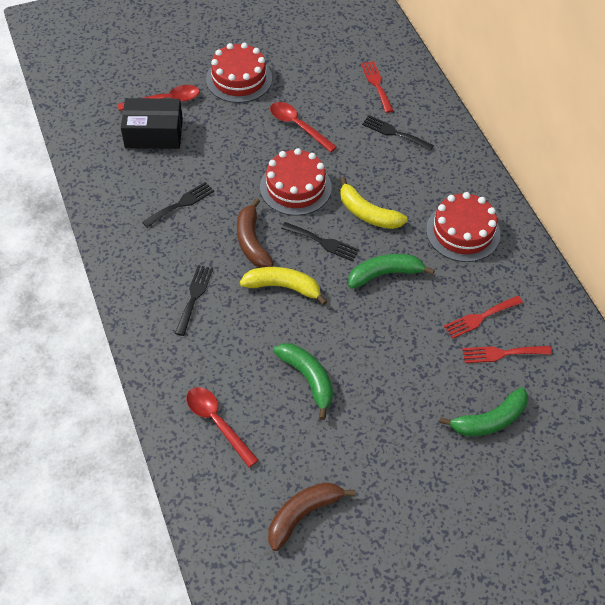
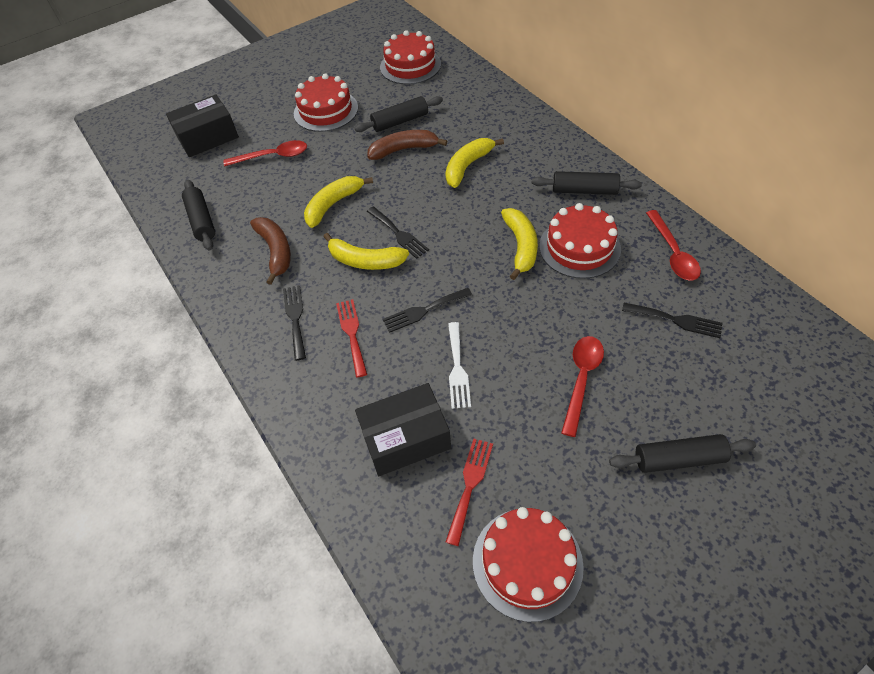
black box: 1 -> 2
black rolling pin: 0 -> 4
green banana: 3 -> 0
red cake: 3 -> 4
red fork: 3 -> 2
white fork: 0 -> 1
yellow banana: 2 -> 4

